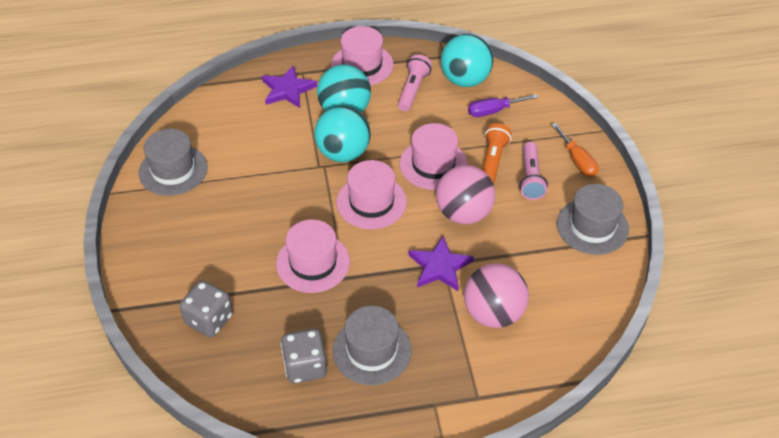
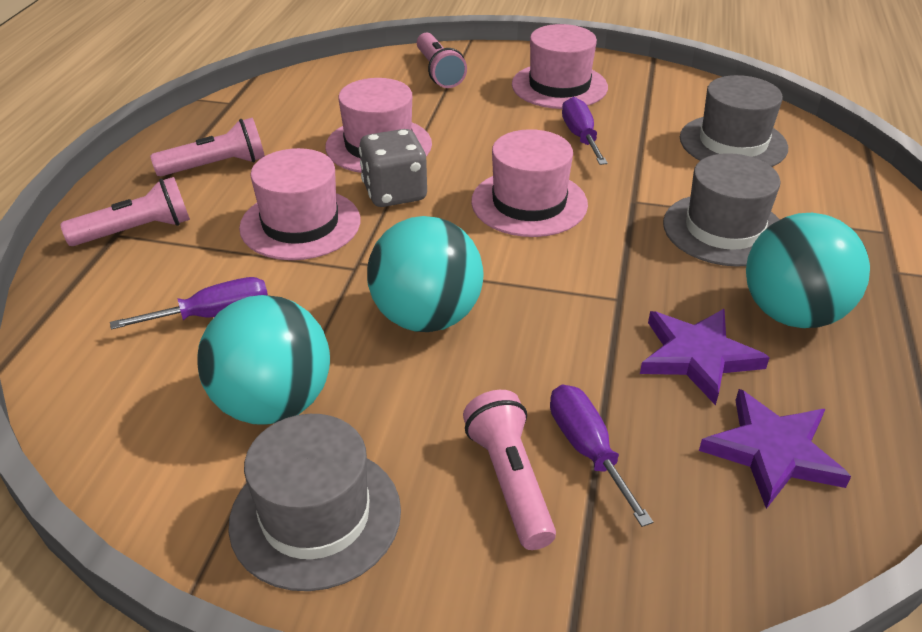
grey dice: 2 -> 1
orange flashlight: 1 -> 0
orange screwdriver: 1 -> 0
pink ball: 2 -> 0
pink flashlight: 2 -> 4
purple screwdriver: 1 -> 3

